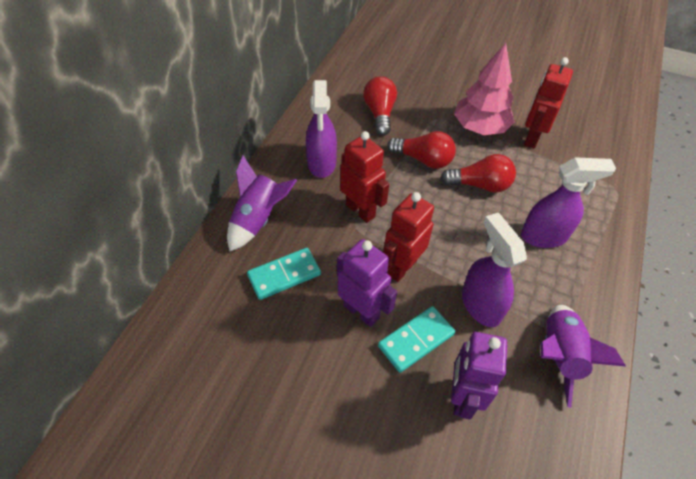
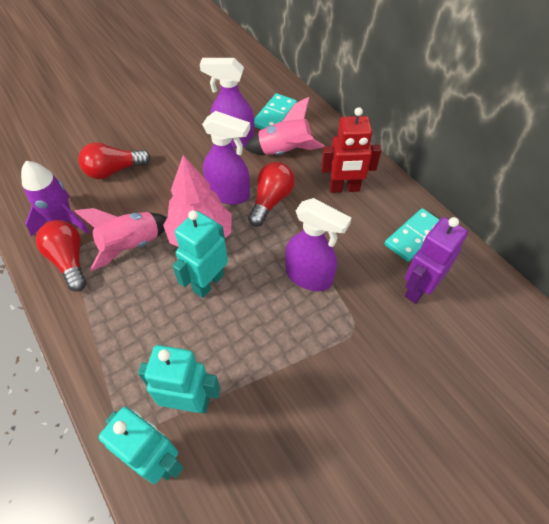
pink rocket: 0 -> 2
purple robot: 2 -> 1
purple rocket: 2 -> 1
red robot: 3 -> 1
turquoise robot: 0 -> 3

